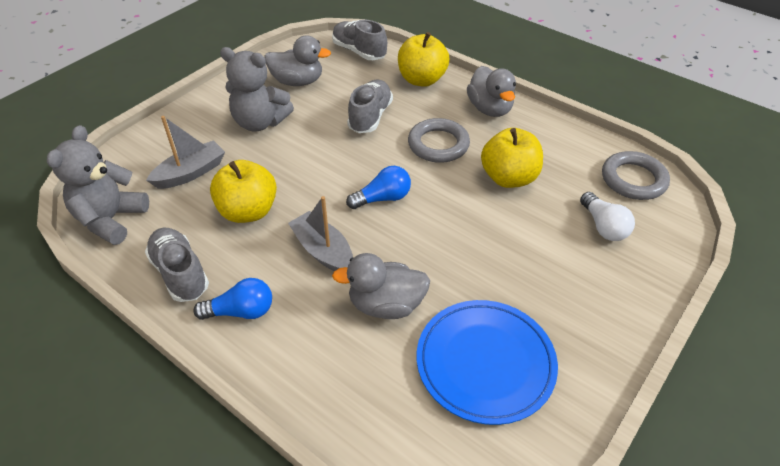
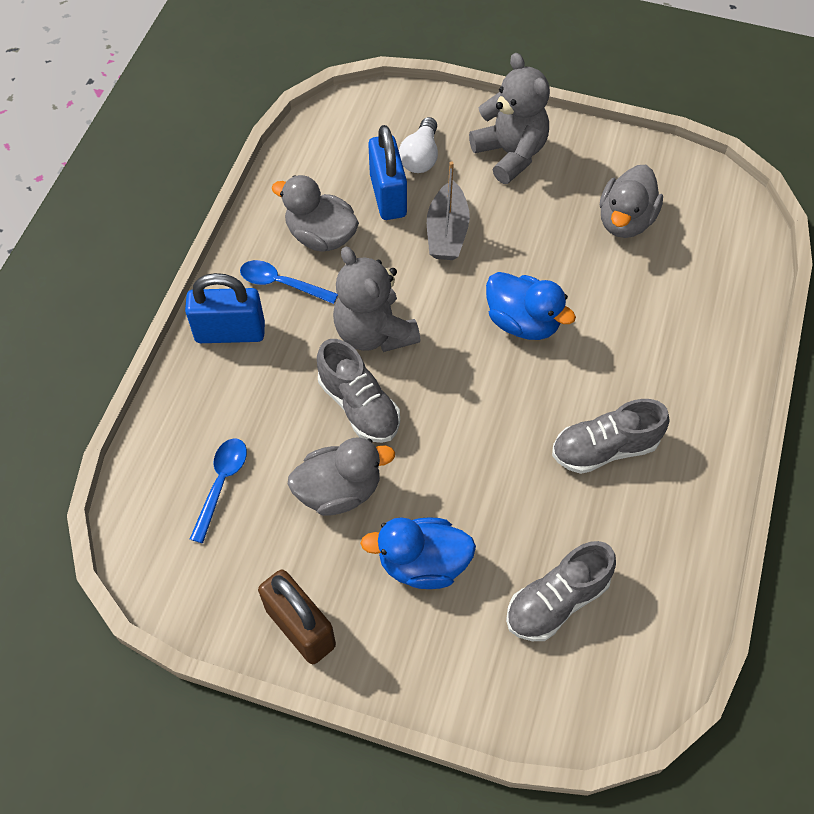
blue duck: 0 -> 2
blue light bulb: 2 -> 0
blue padlock: 0 -> 2
blue plate: 1 -> 0
blue spoon: 0 -> 2
brown padlock: 0 -> 1
grey boat: 2 -> 1
grey ring: 2 -> 0
yellow apple: 3 -> 0

